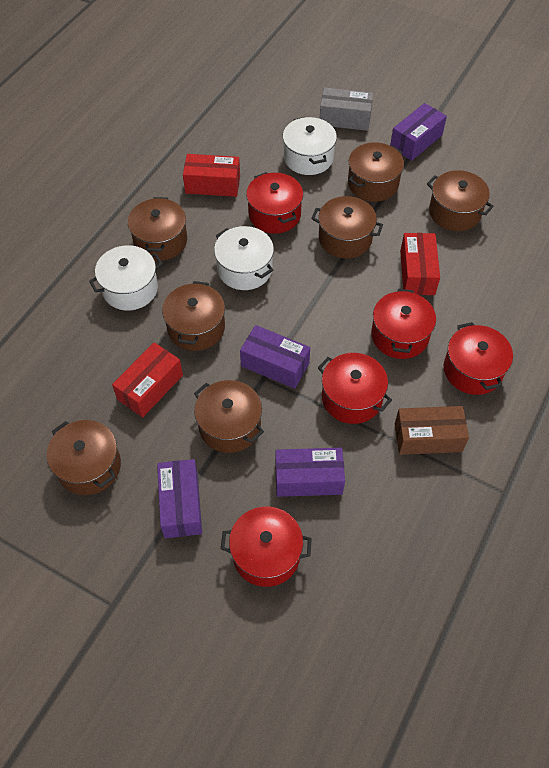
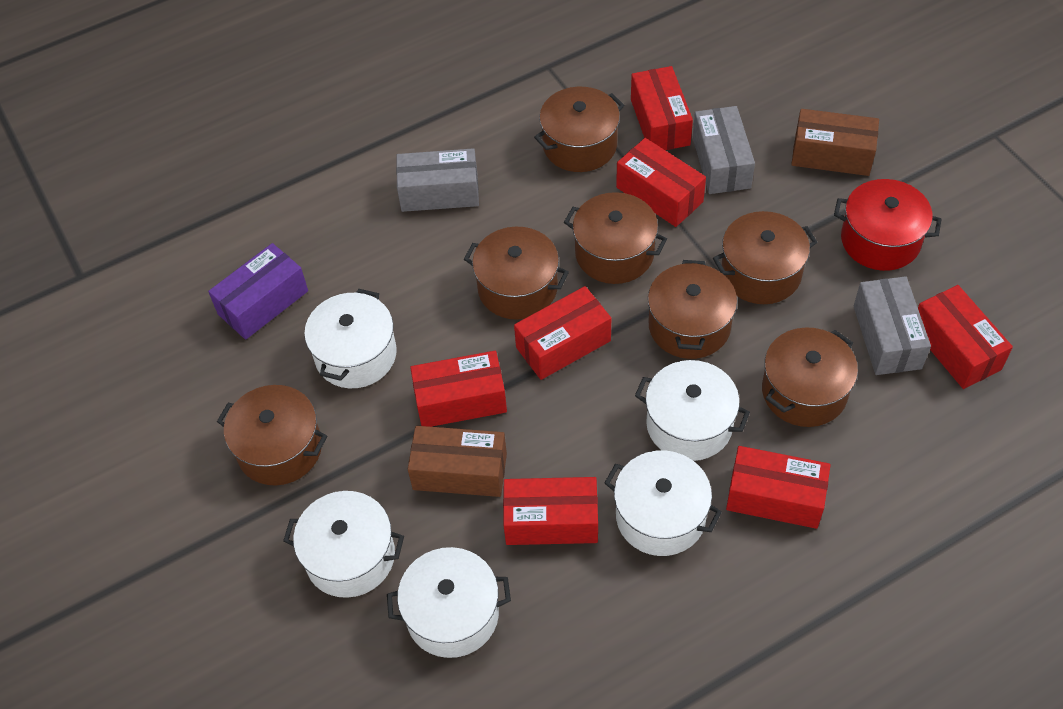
brown box: 1 -> 2
grey box: 1 -> 3
purple box: 4 -> 1
red box: 3 -> 7
red pot: 5 -> 1
white pot: 3 -> 5

